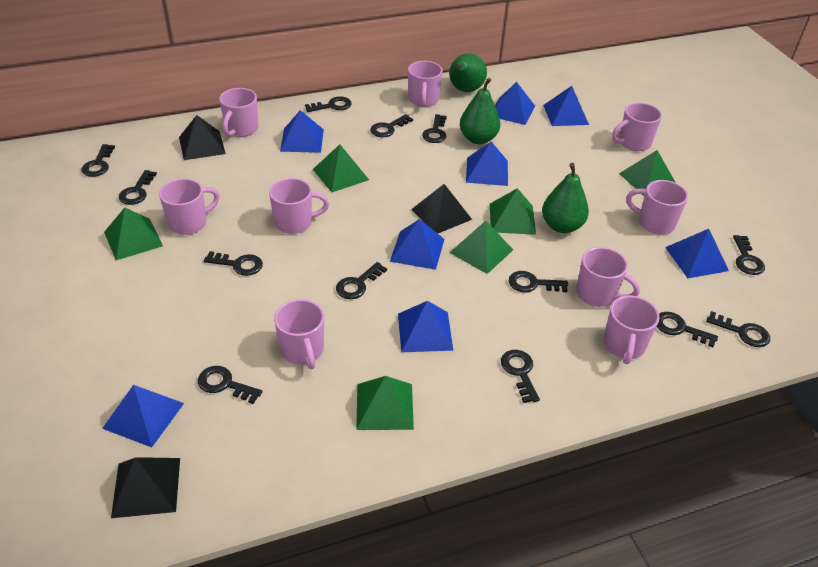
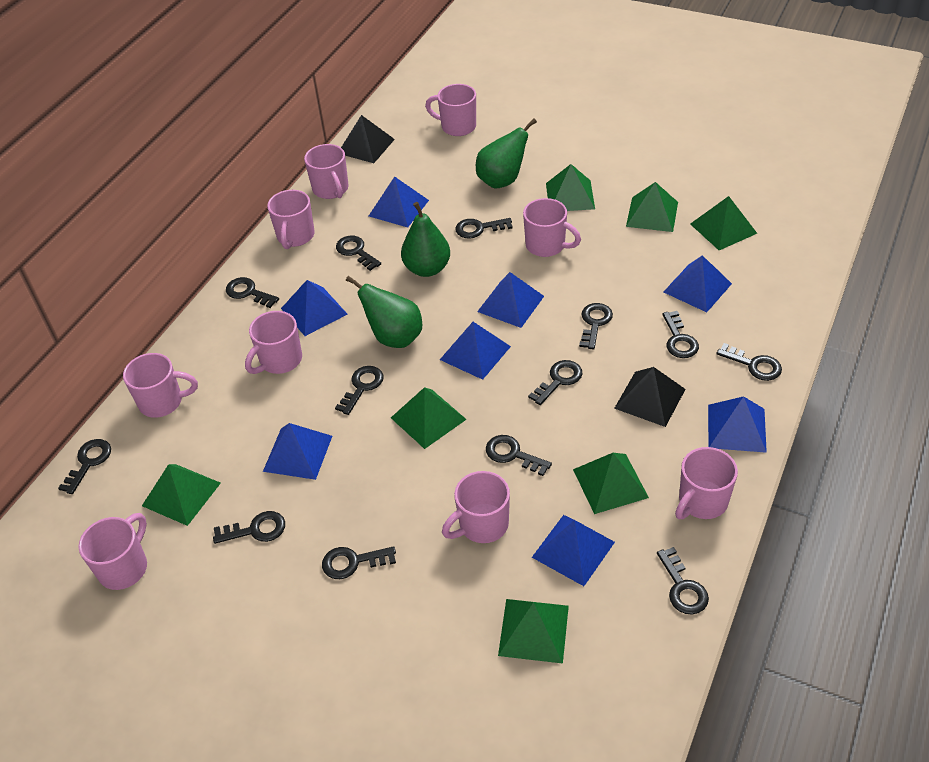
black pyramid: 3 -> 2
green pyramid: 6 -> 7

